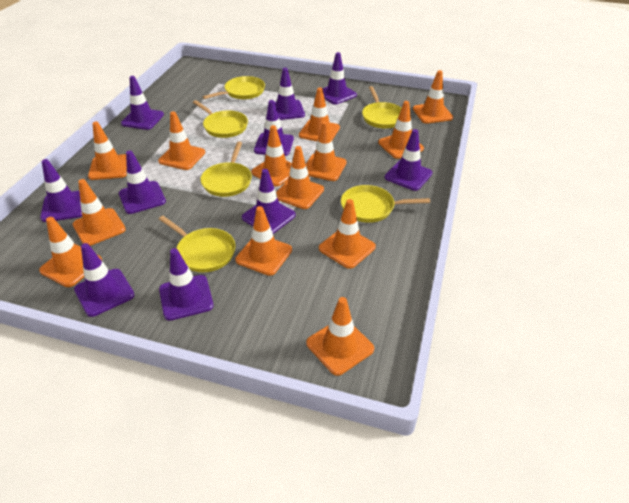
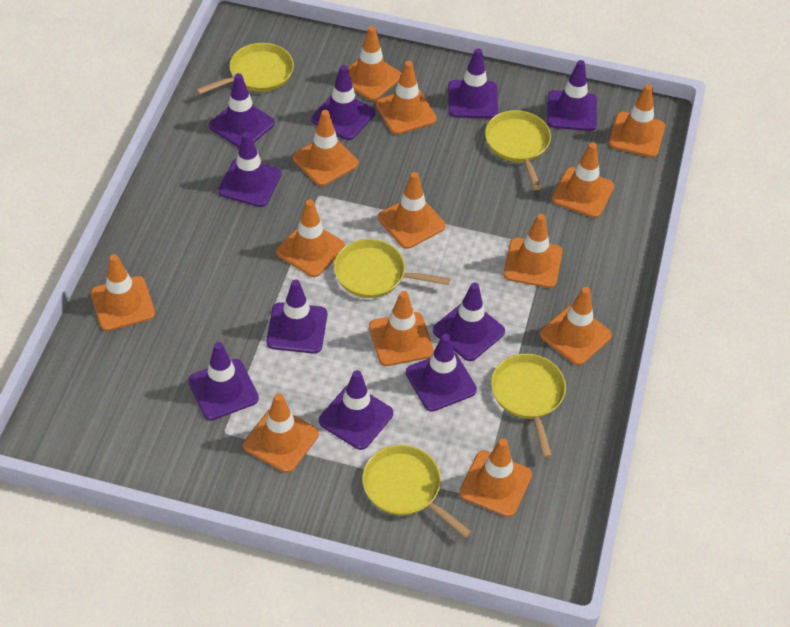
yellow pan: 6 -> 5

